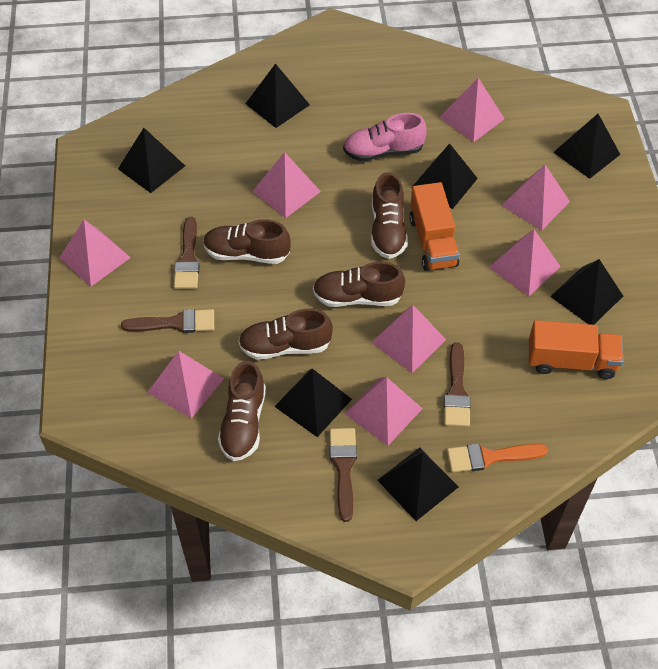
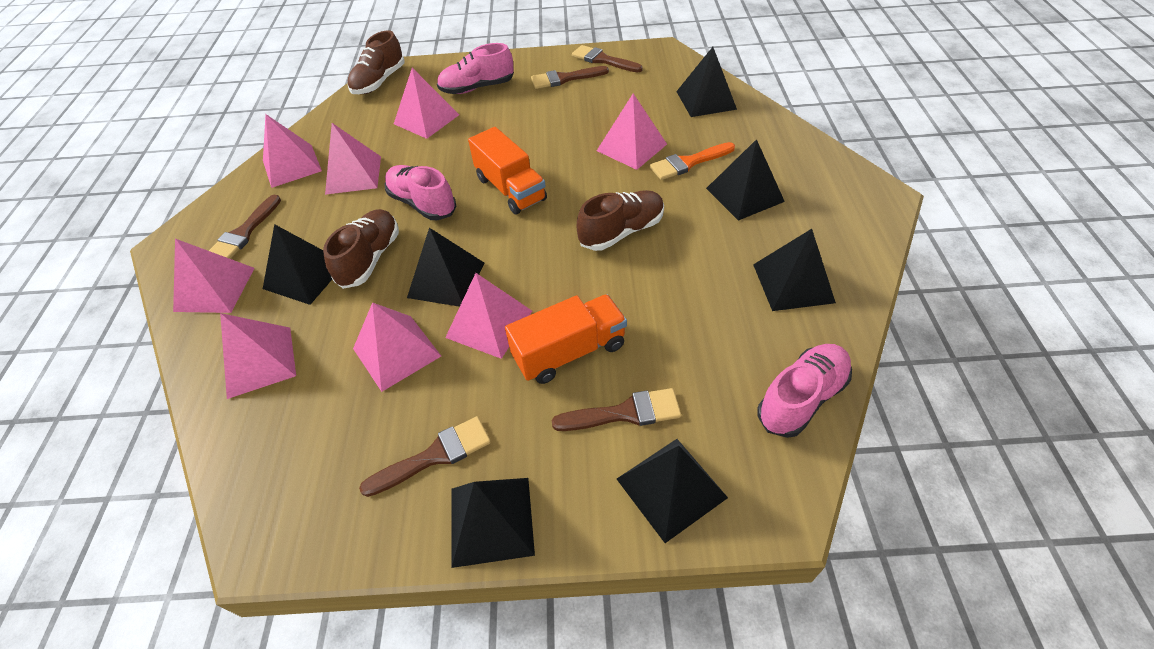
brown brush: 4 -> 5
brown shoe: 5 -> 3
pink shoe: 1 -> 3

